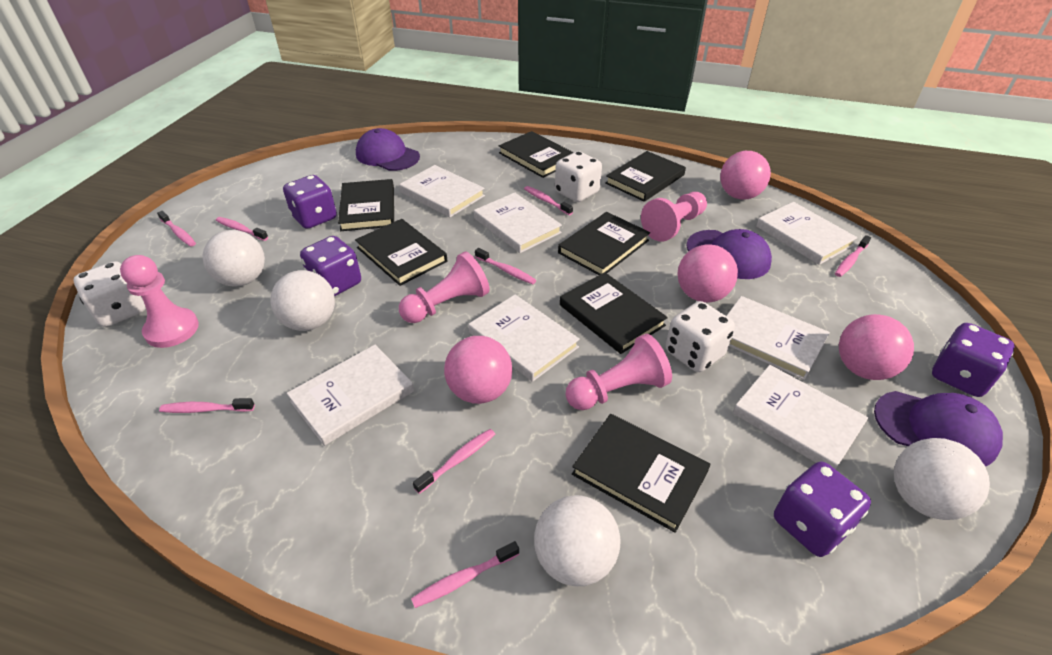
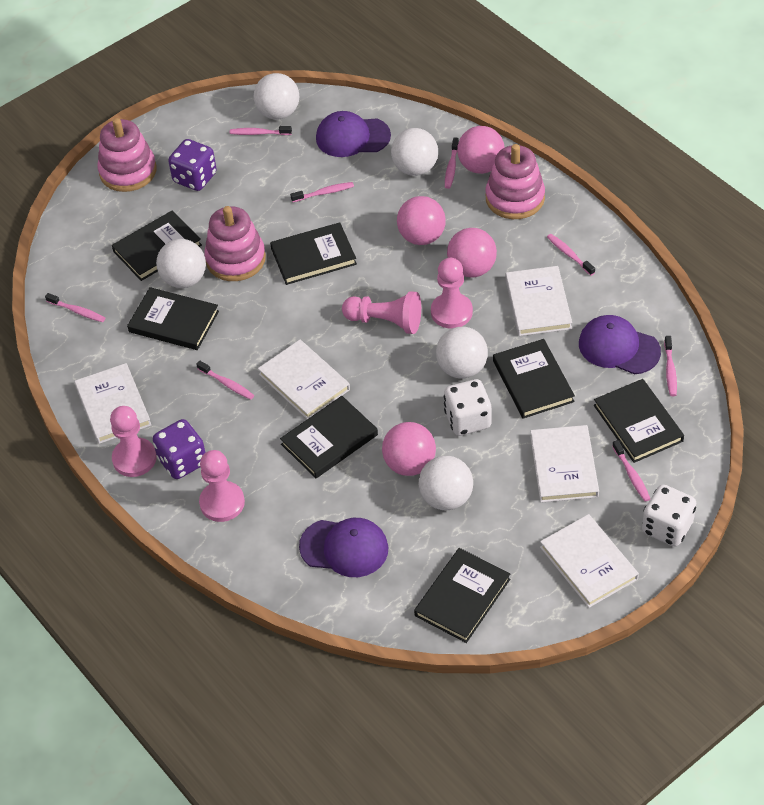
pink stacking toy: 0 -> 3
purple dice: 4 -> 2
white ball: 4 -> 5
white book: 7 -> 5
white dice: 3 -> 2

